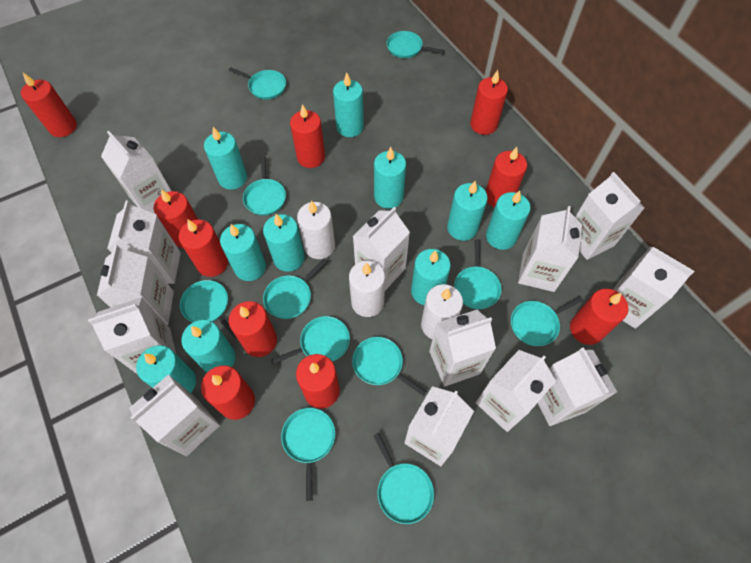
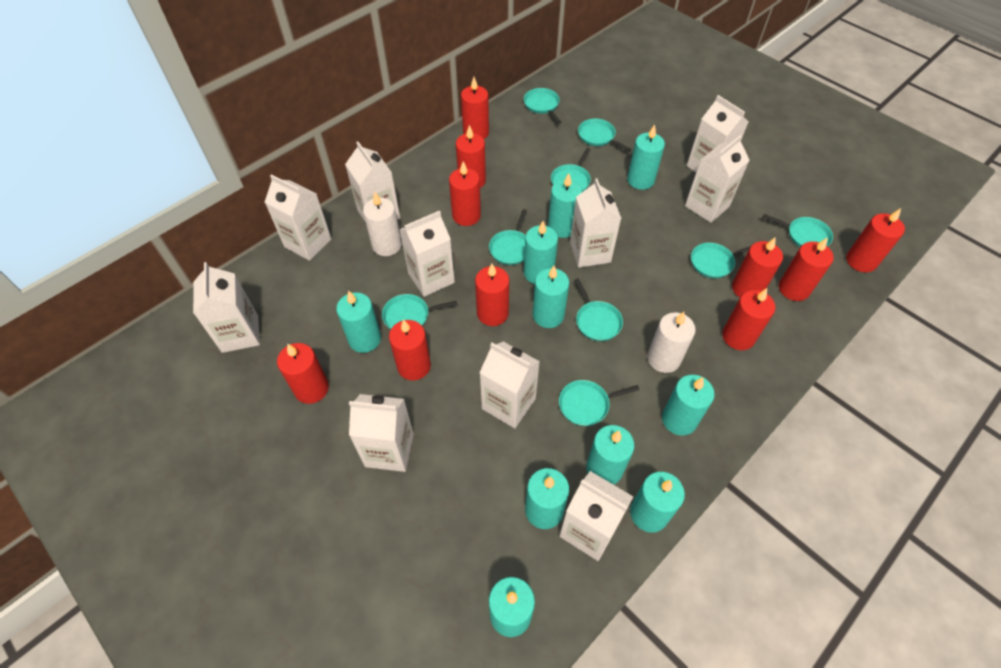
turquoise pan: 11 -> 9
white candle: 3 -> 2
white carton: 13 -> 10

